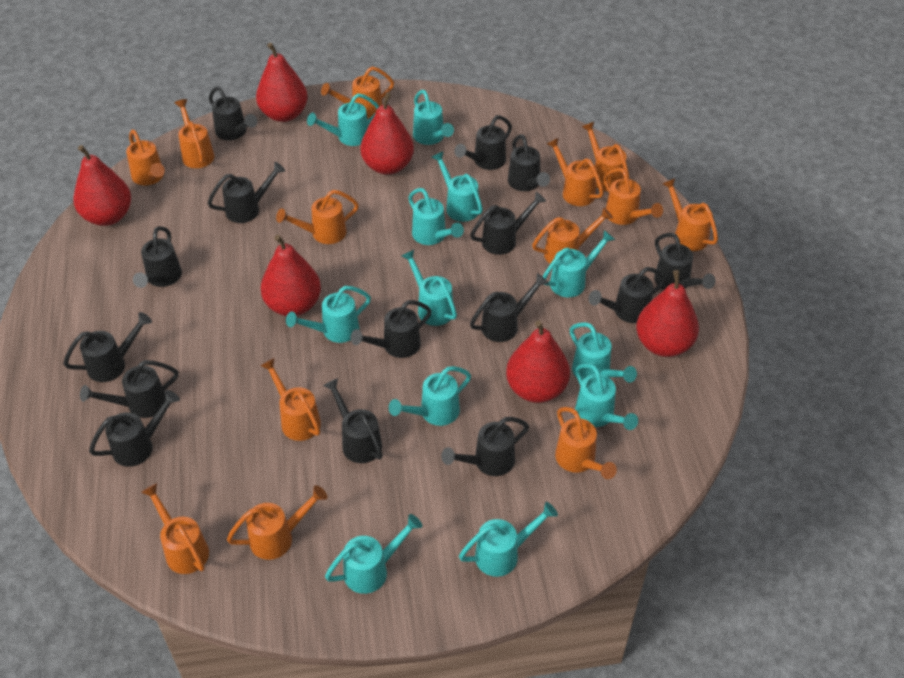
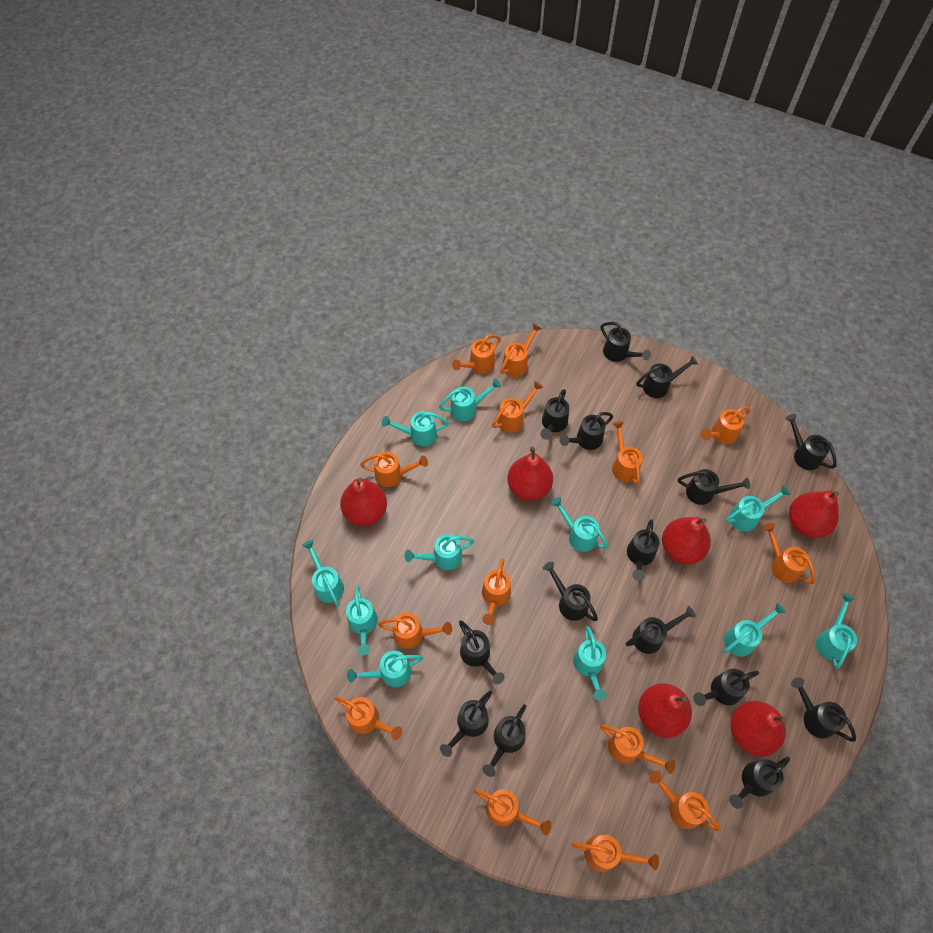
orange watering can: 13 -> 14
turquoise watering can: 12 -> 11

